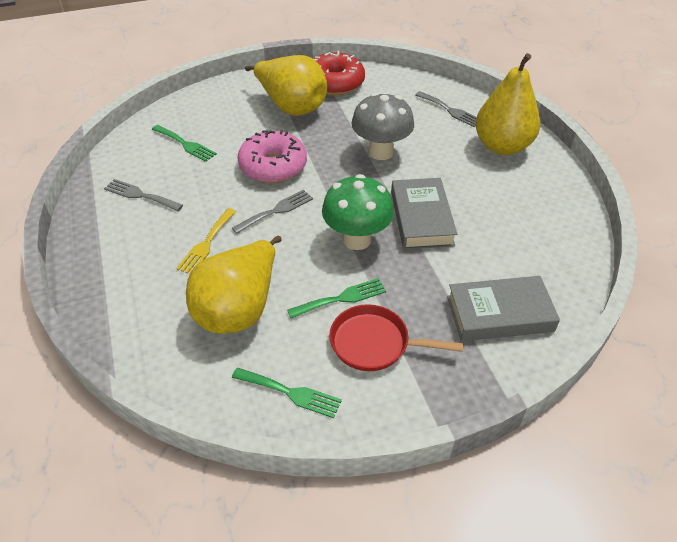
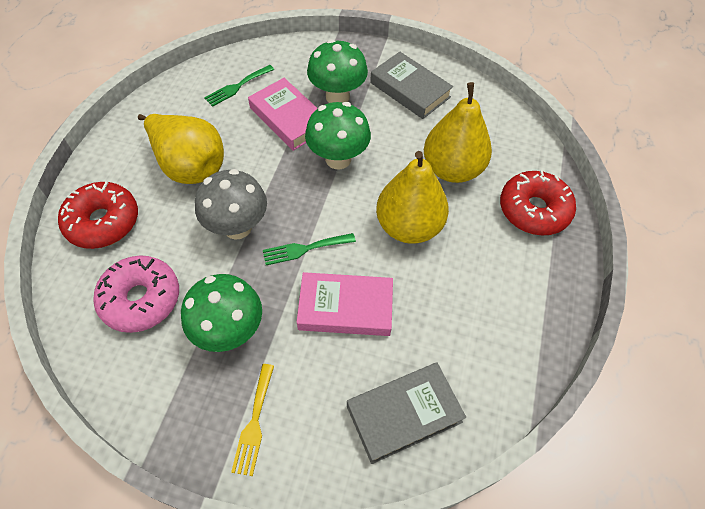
green fork: 3 -> 2
green mushroom: 1 -> 3
grey fork: 3 -> 0
pink book: 0 -> 2
red donut: 1 -> 2
red pan: 1 -> 0

